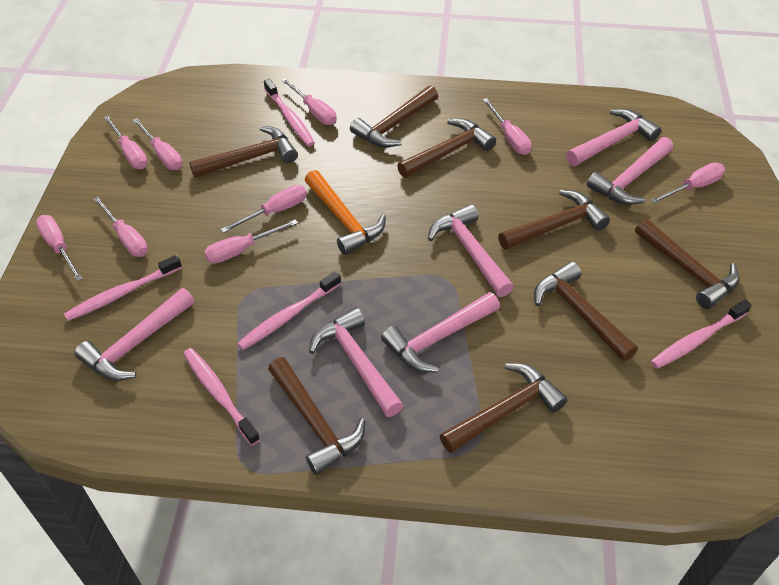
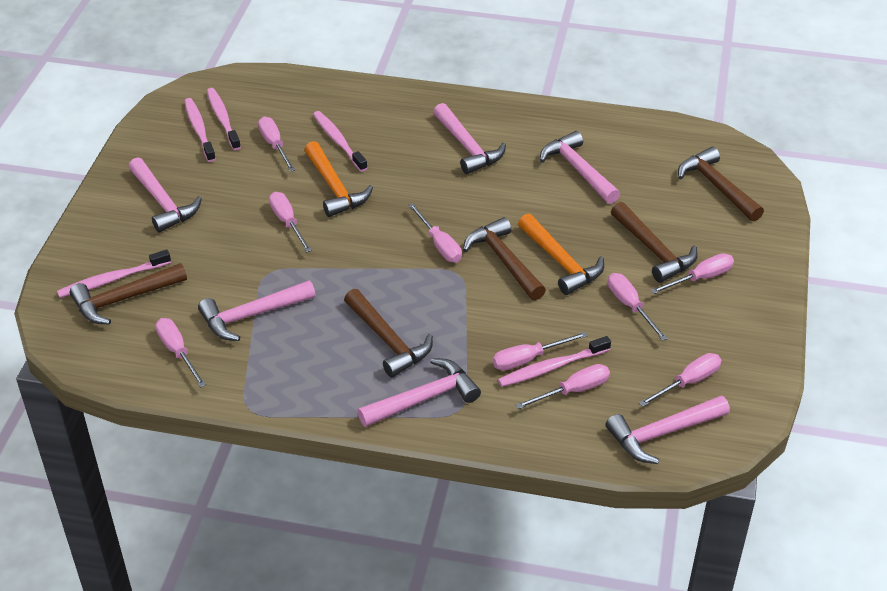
brown hammer: 8 -> 5
orange hammer: 1 -> 2

